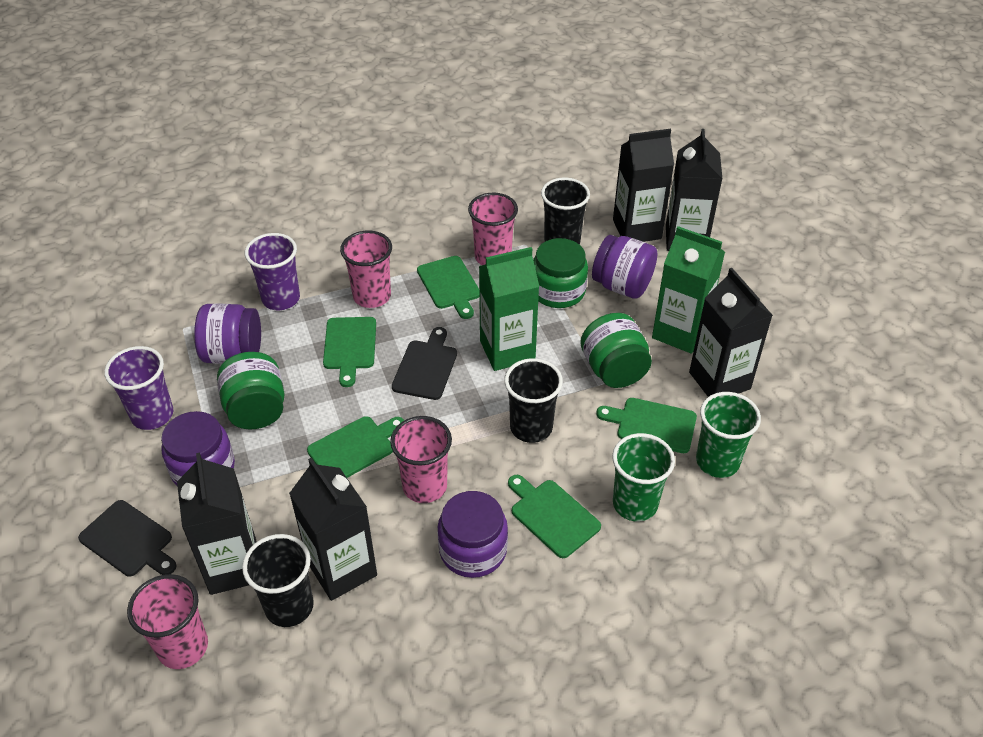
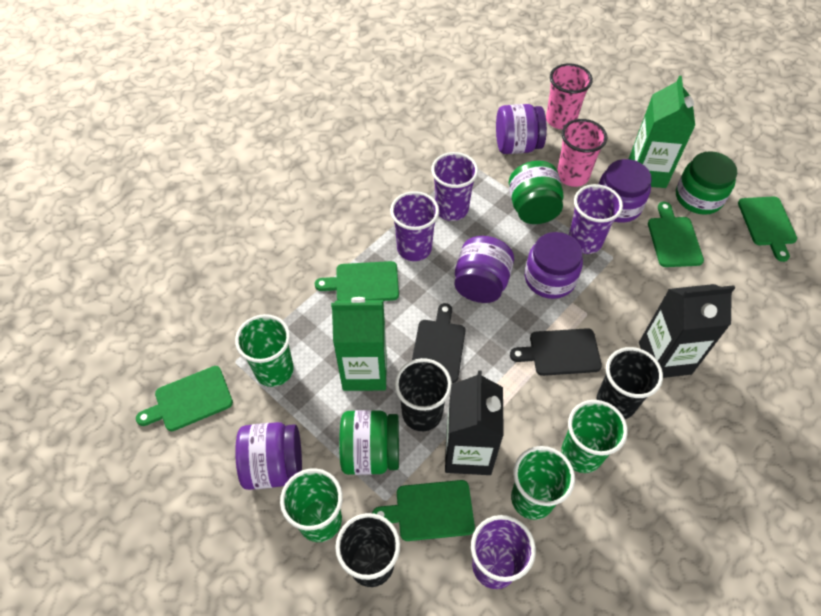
black carton: 5 -> 2
green cup: 2 -> 4
pink cup: 4 -> 2
purple cup: 2 -> 4
purple jar: 4 -> 5

